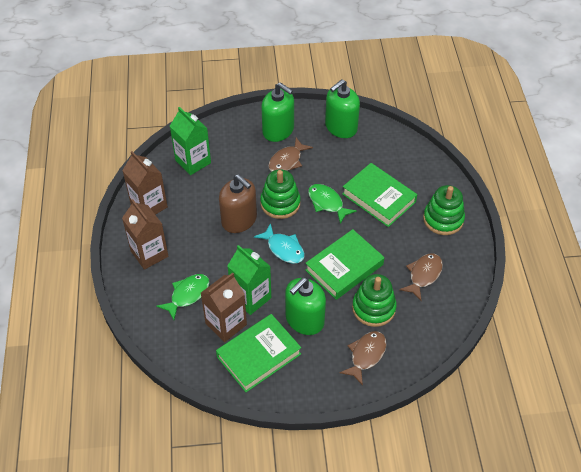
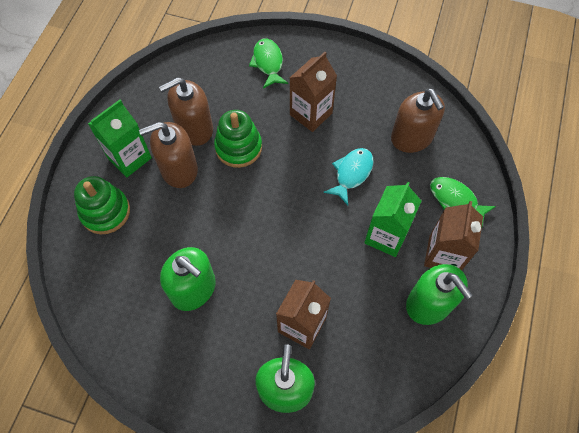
brown fish: 3 -> 0
brown soap dispenser: 1 -> 3
green book: 3 -> 0
green stacking toy: 3 -> 2

